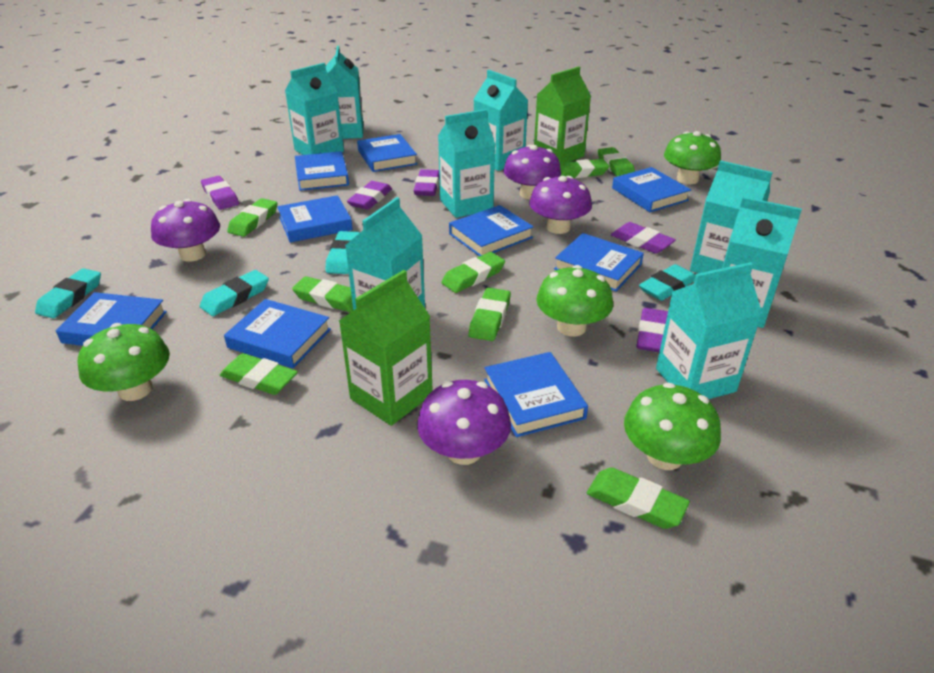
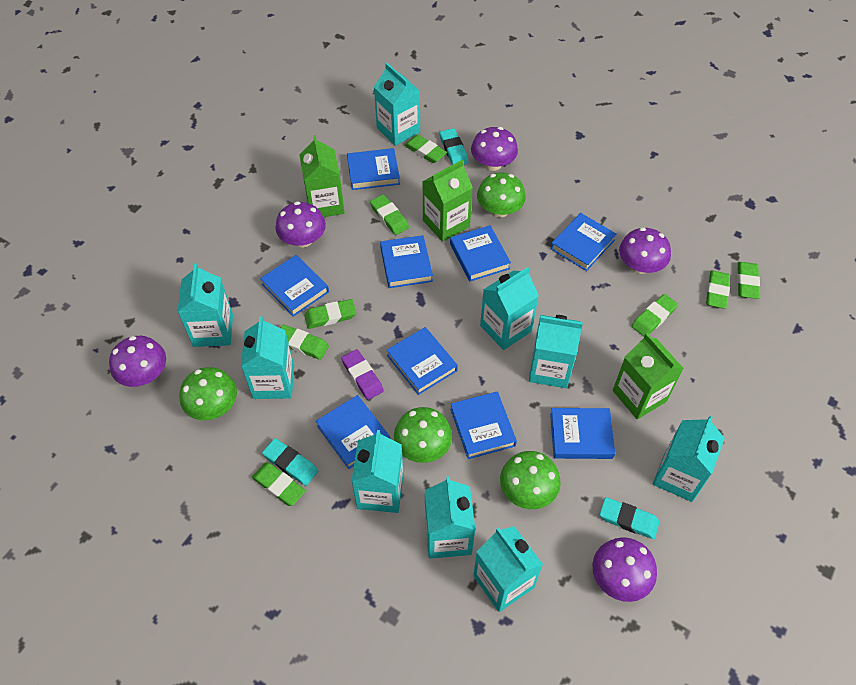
green carton: 2 -> 3
purple eraser: 5 -> 1
purple mushroom: 4 -> 5
turquoise carton: 8 -> 9
turquoise eraser: 4 -> 3

